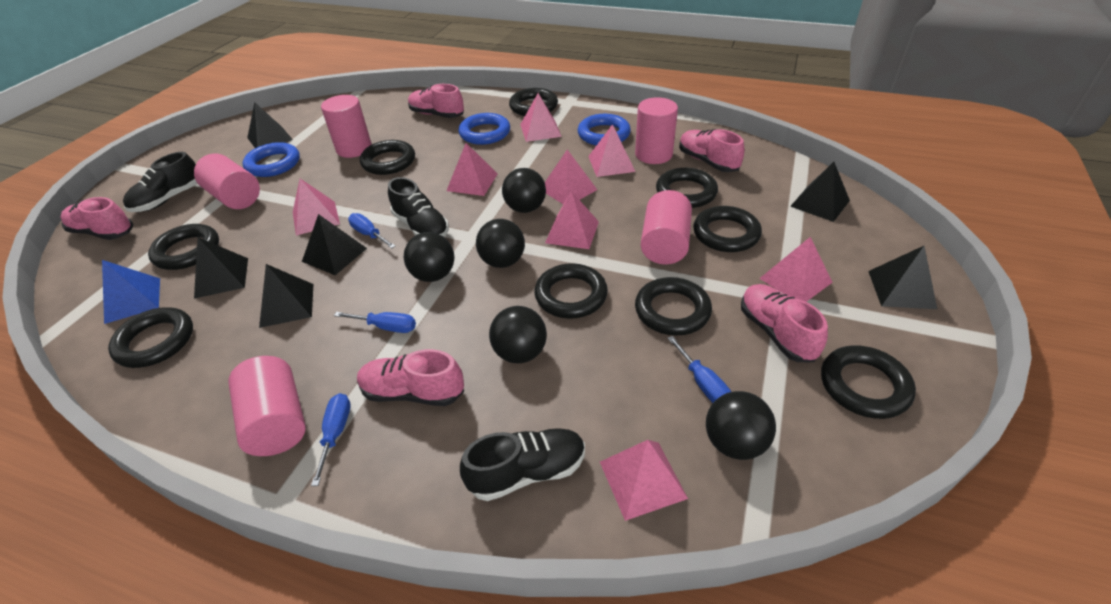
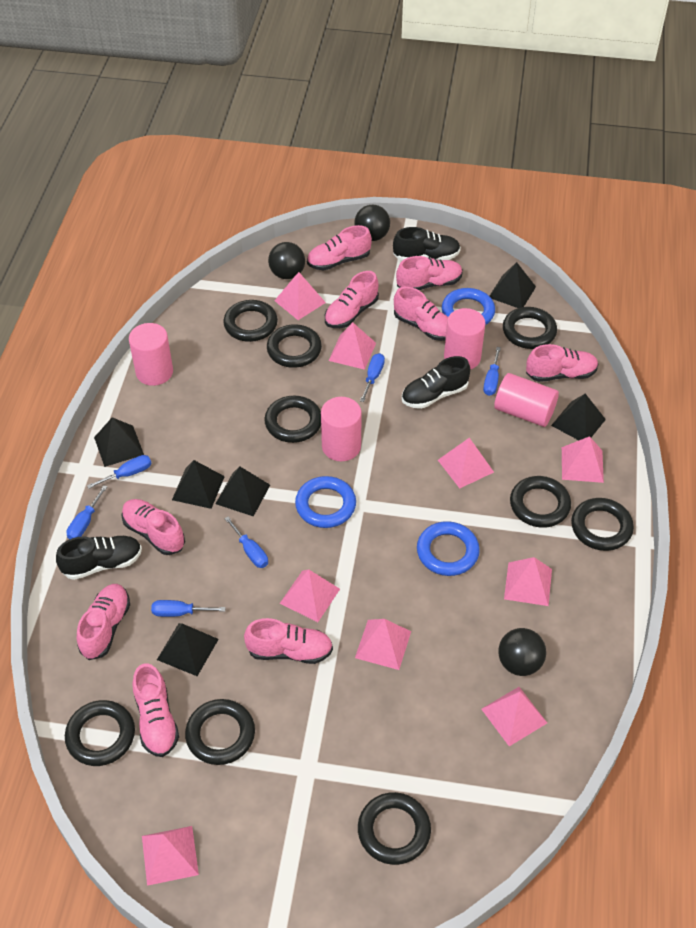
black ball: 5 -> 3
blue pyramid: 1 -> 0
blue screwdriver: 4 -> 6
pink cylinder: 5 -> 4
pink pyramid: 8 -> 9
pink shoe: 5 -> 9

